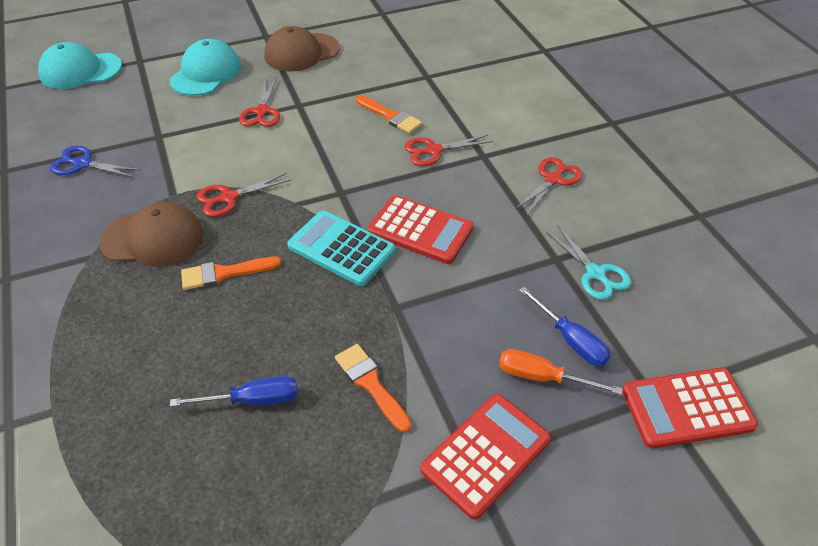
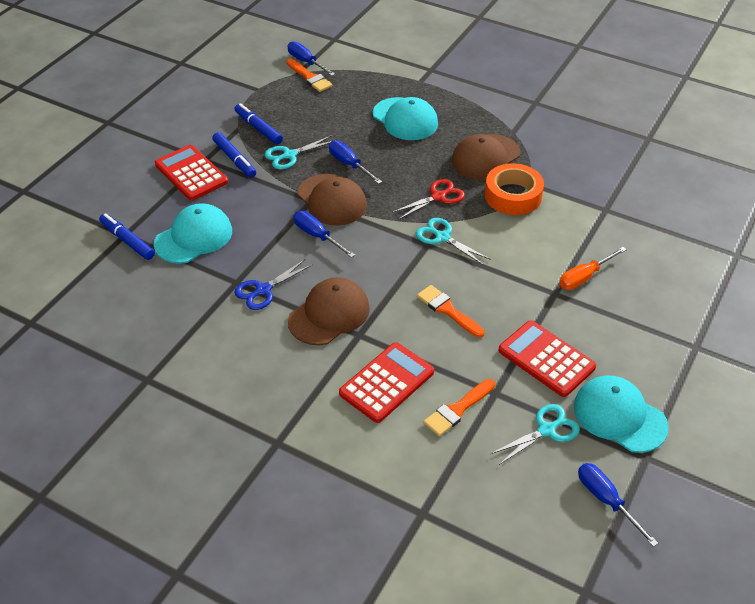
blue marker: 0 -> 3
blue screwdriver: 2 -> 4
brown cap: 2 -> 3
orange tape: 0 -> 1
red scissors: 4 -> 1
turquoise calculator: 1 -> 0
turquoise cap: 2 -> 3
turquoise scissors: 1 -> 3

